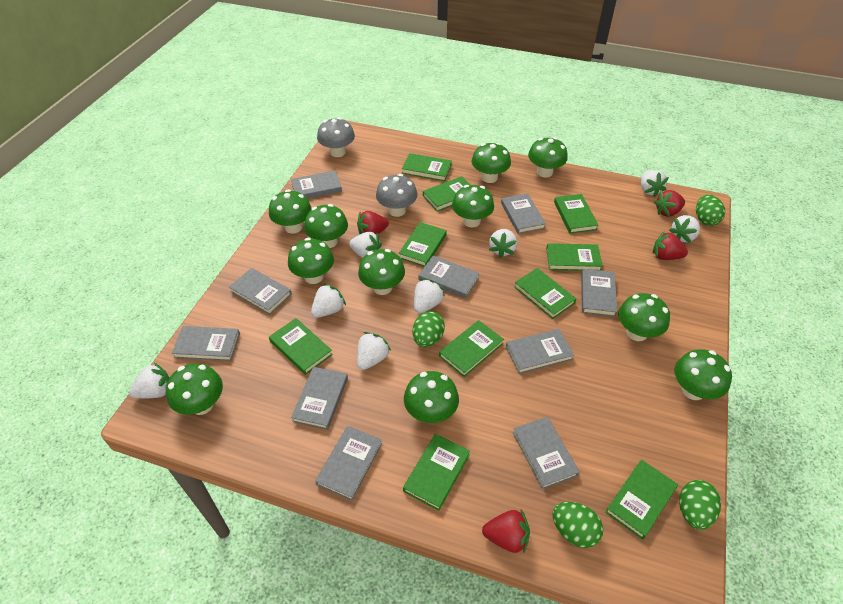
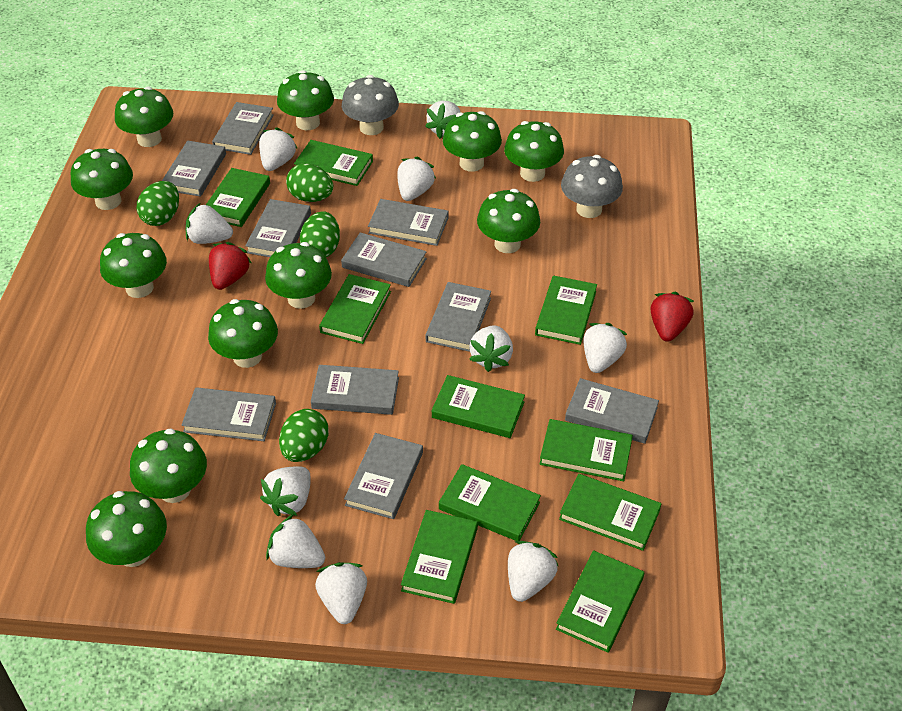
red strawberry: 4 -> 2
white strawberry: 8 -> 10

